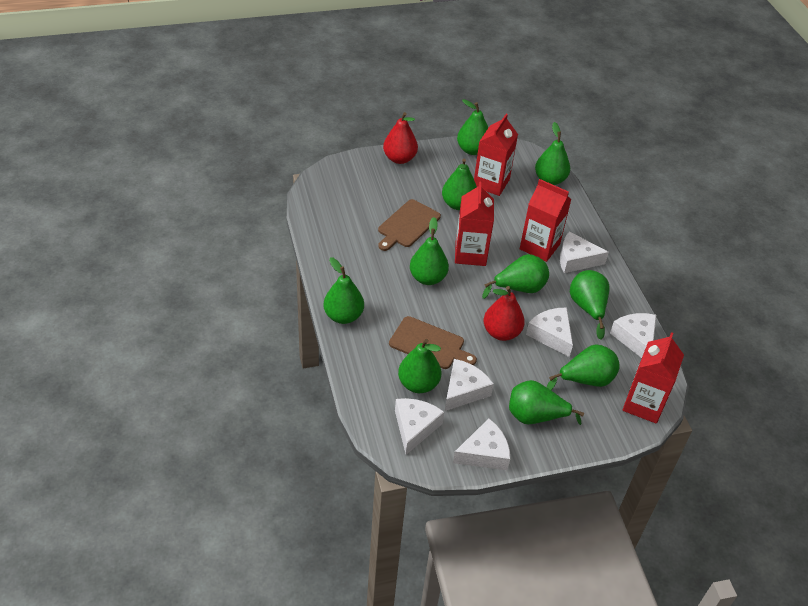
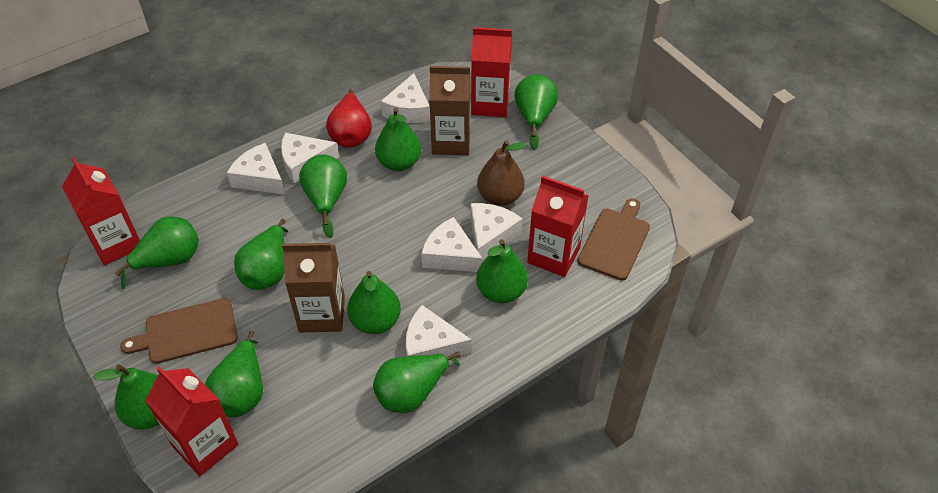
brown carton: 0 -> 2
brown pear: 0 -> 1
red pear: 2 -> 1

